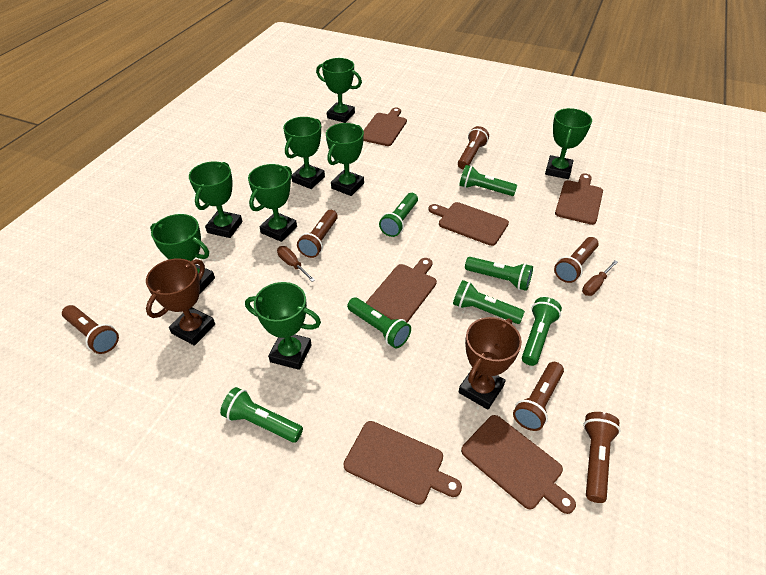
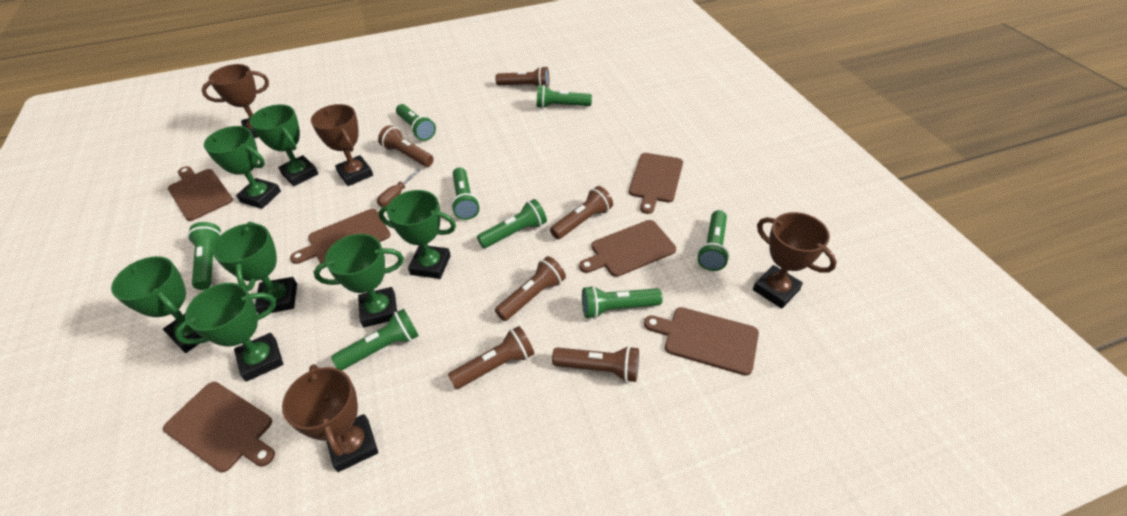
brown screwdriver: 2 -> 1
brown trophy: 2 -> 4
green flashlight: 7 -> 8
green trophy: 8 -> 7

